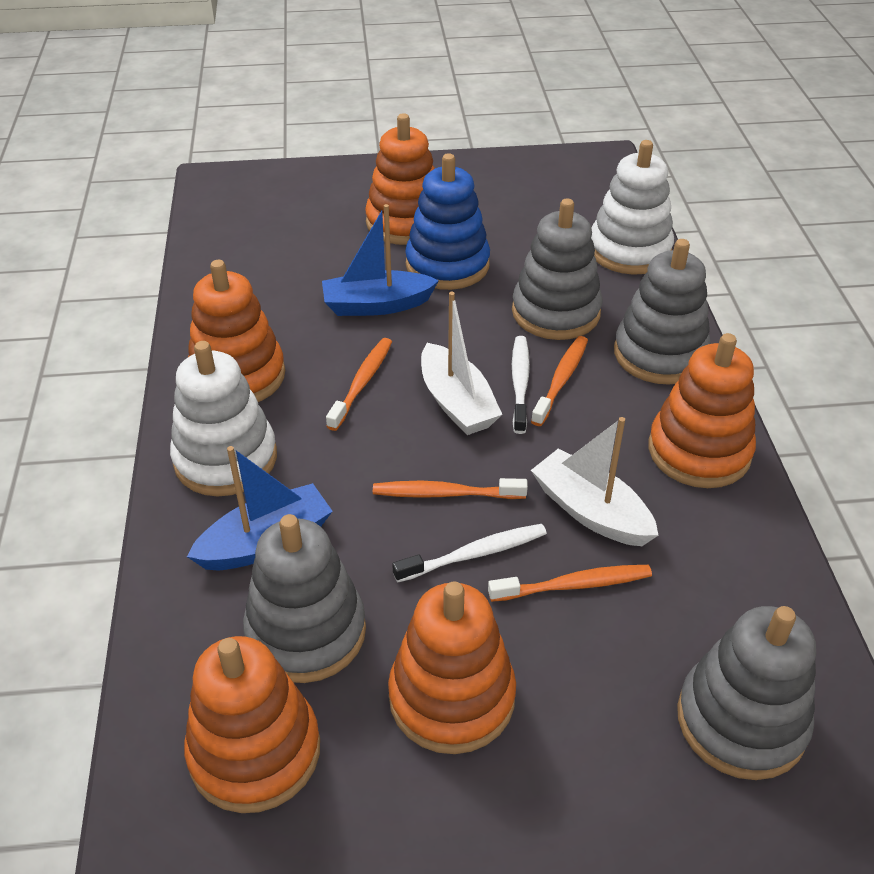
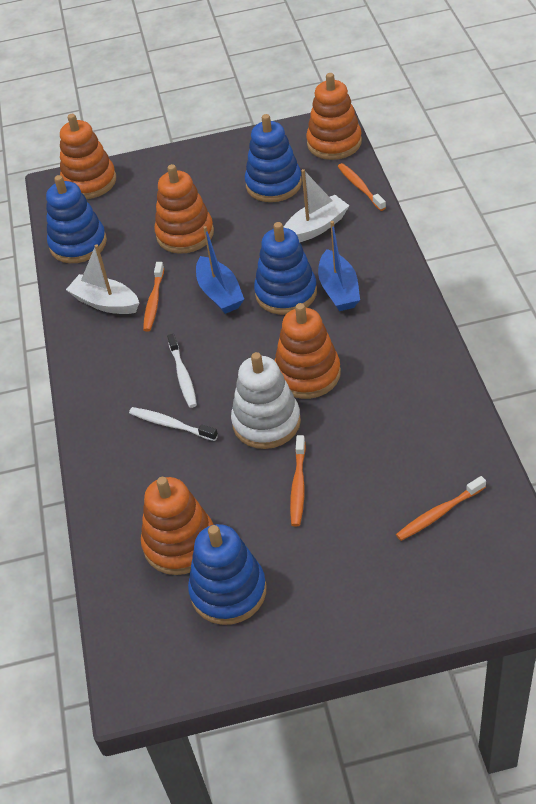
blue stacking toy: 1 -> 4
grey stacking toy: 4 -> 0
white stacking toy: 2 -> 1

